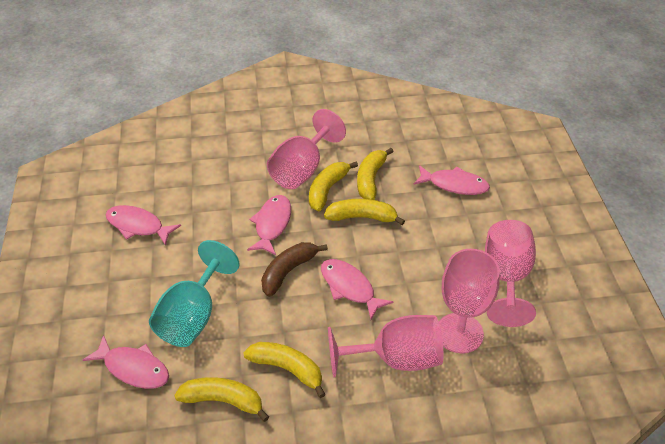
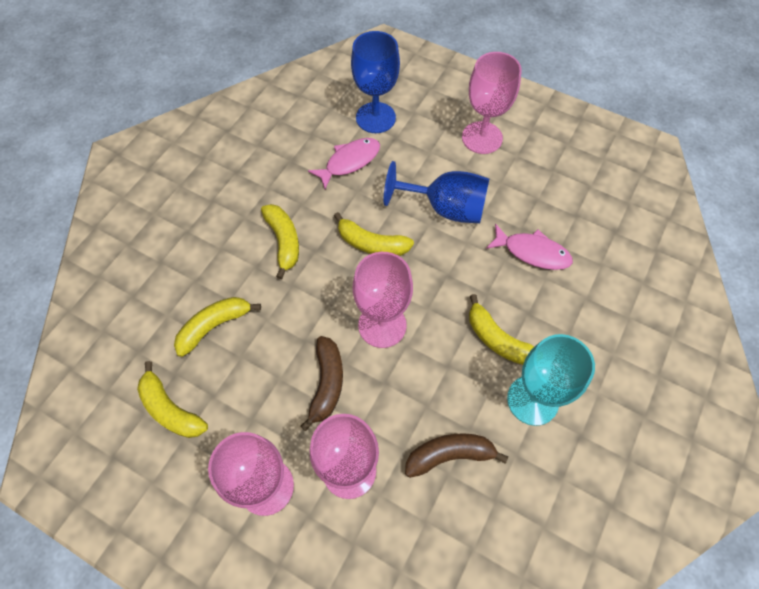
blue goblet: 0 -> 2
brown banana: 1 -> 2
pink fish: 5 -> 2

